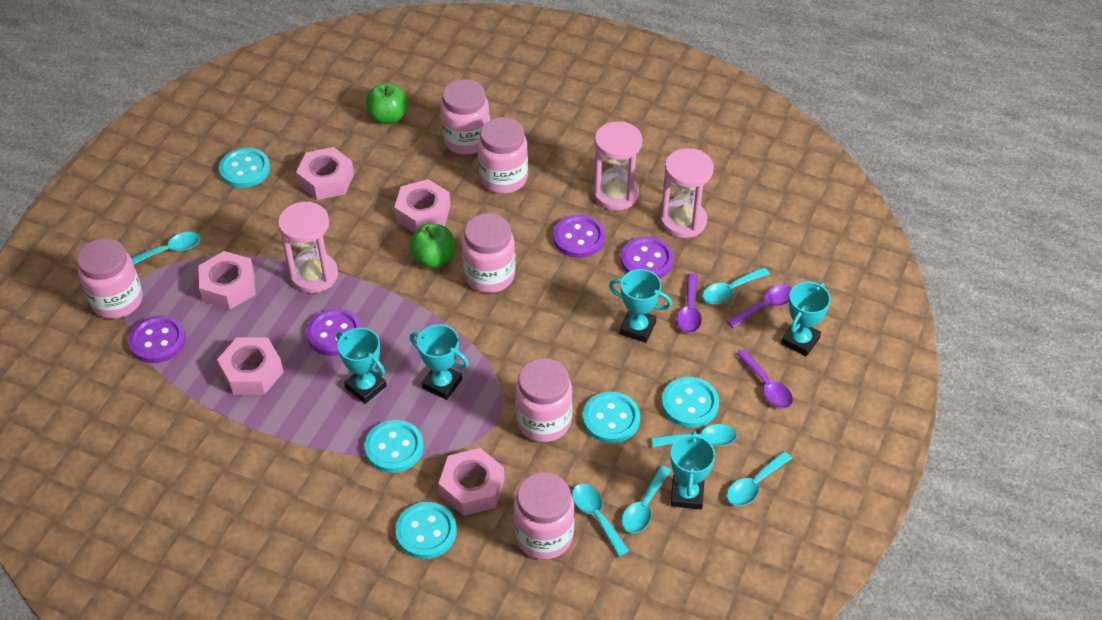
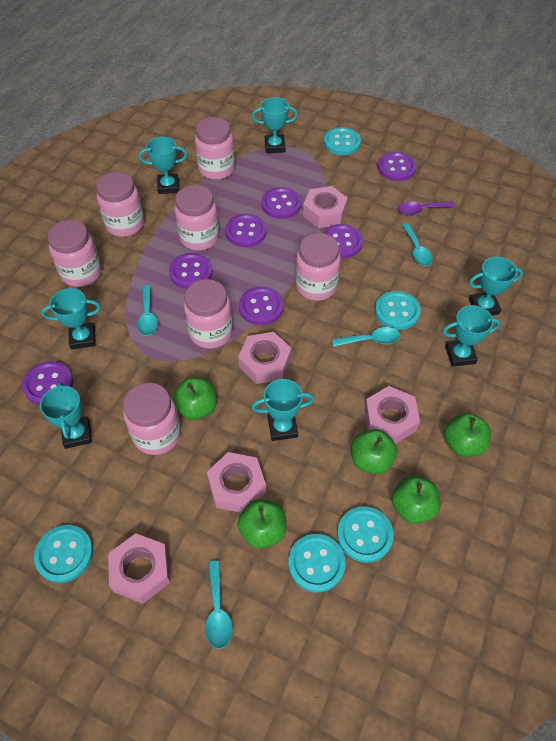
green apple: 2 -> 5
pink hourglass: 3 -> 0
pink jar: 6 -> 7
purple button: 4 -> 7
purple spoon: 3 -> 1
turquoise spoon: 6 -> 4
turquoise trophy: 5 -> 7

